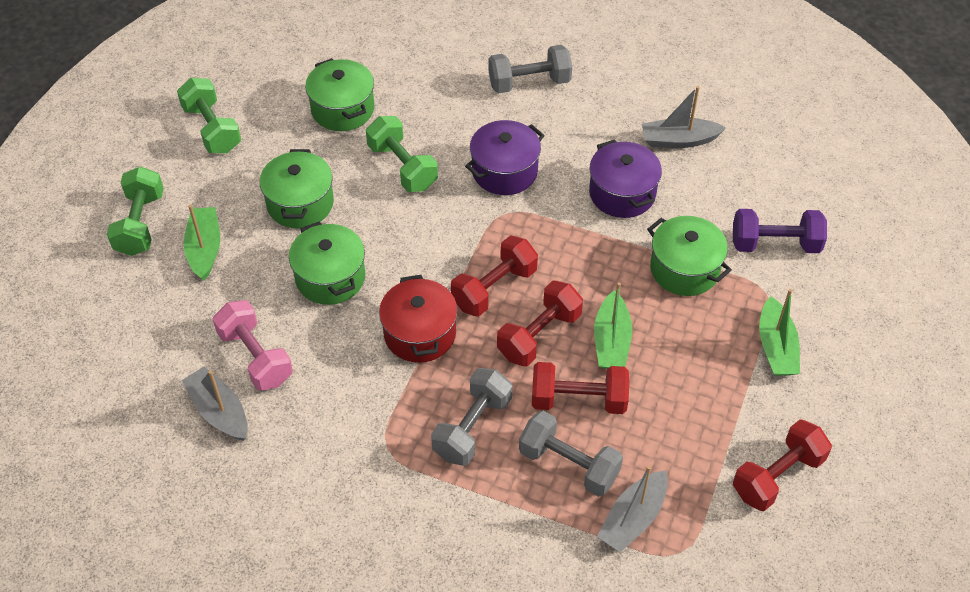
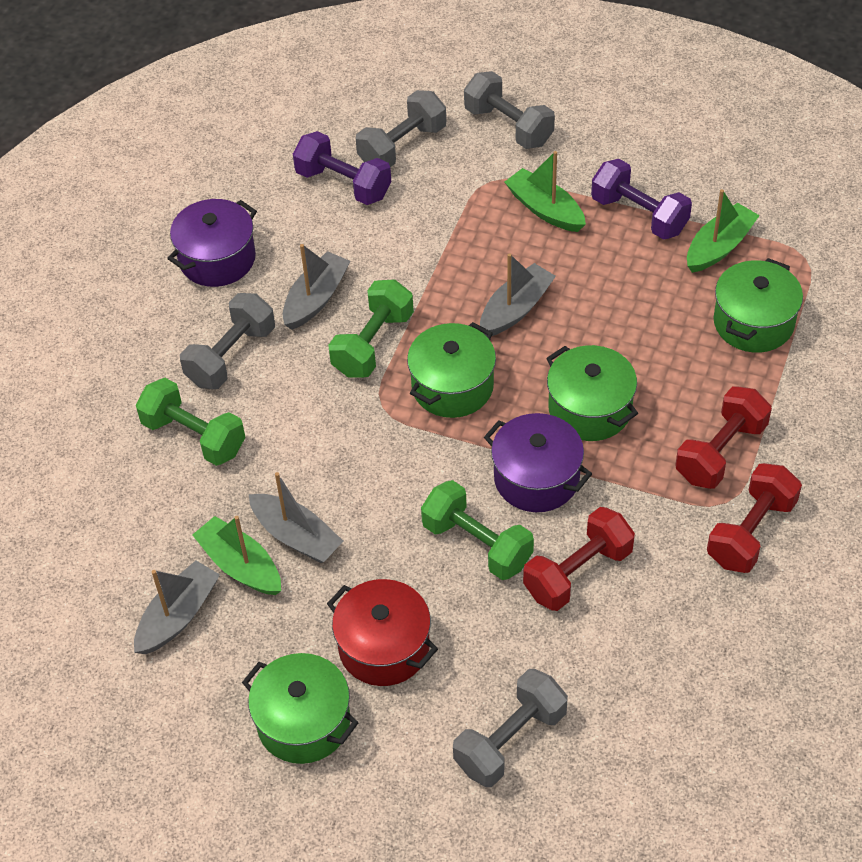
grey boat: 3 -> 4
grey dumbbell: 3 -> 4
pink dumbbell: 1 -> 0
purple dumbbell: 1 -> 2
red dumbbell: 4 -> 3

